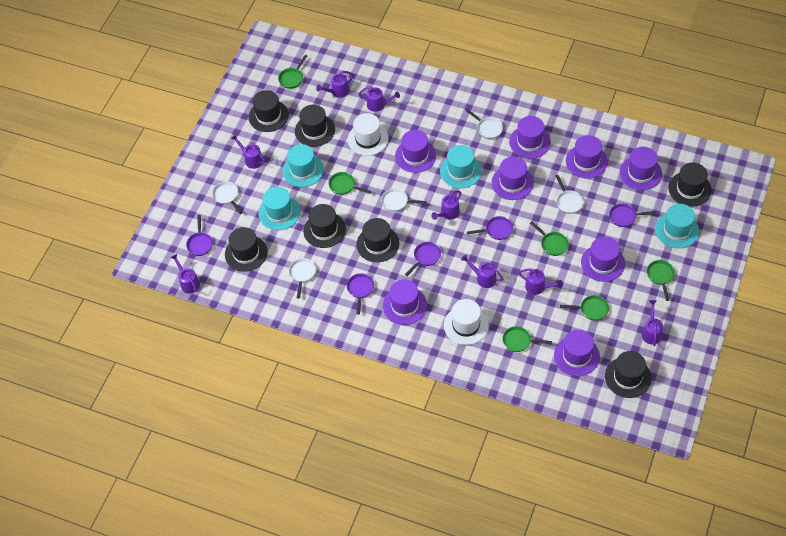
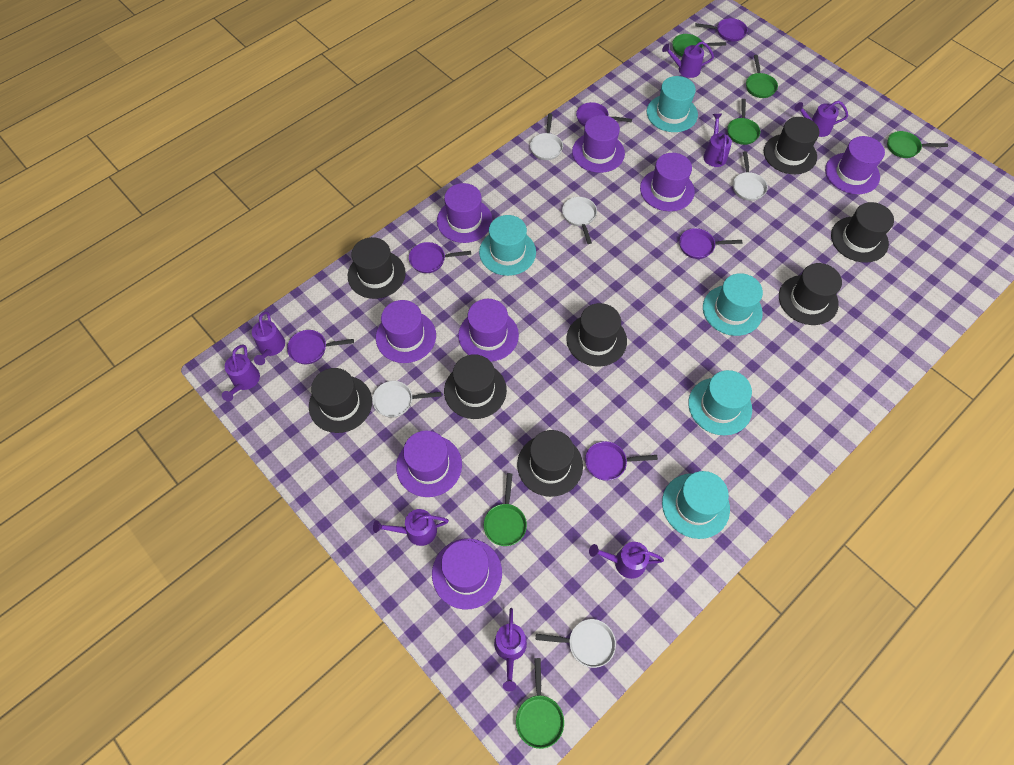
black hat: 7 -> 8
purple pan: 5 -> 6
turquoise hat: 4 -> 5
white hat: 2 -> 0

